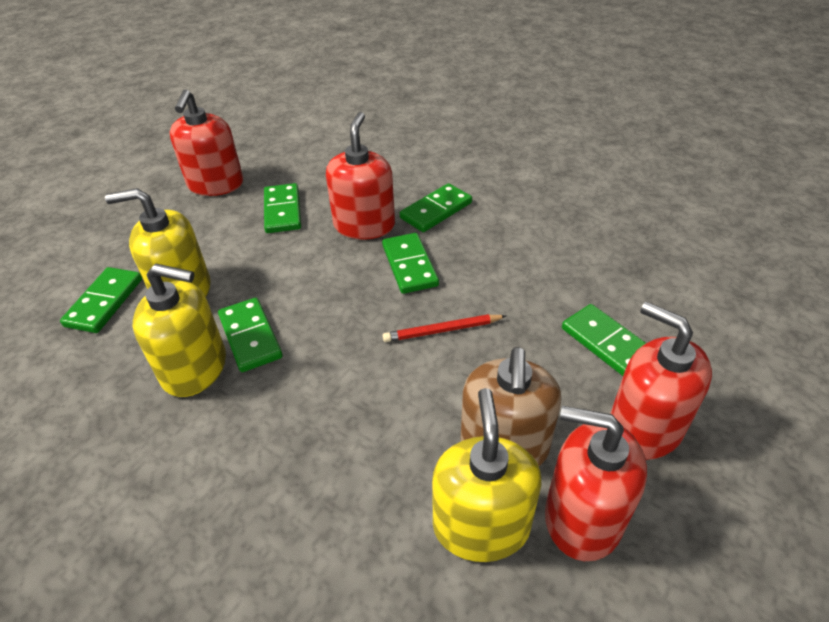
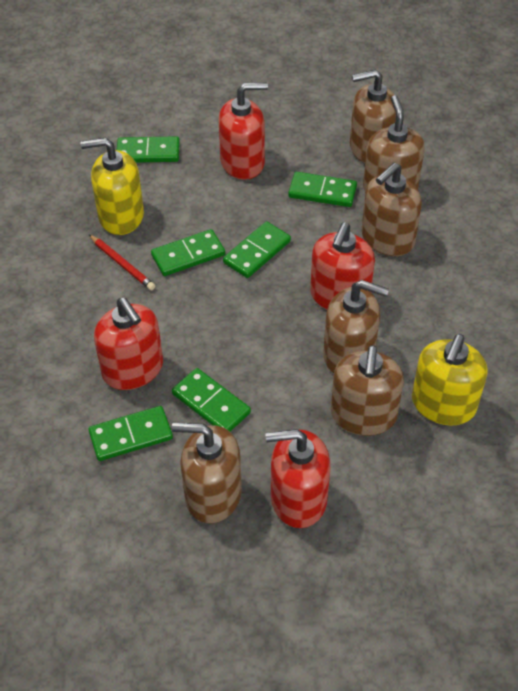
brown soap dispenser: 1 -> 6
yellow soap dispenser: 3 -> 2

